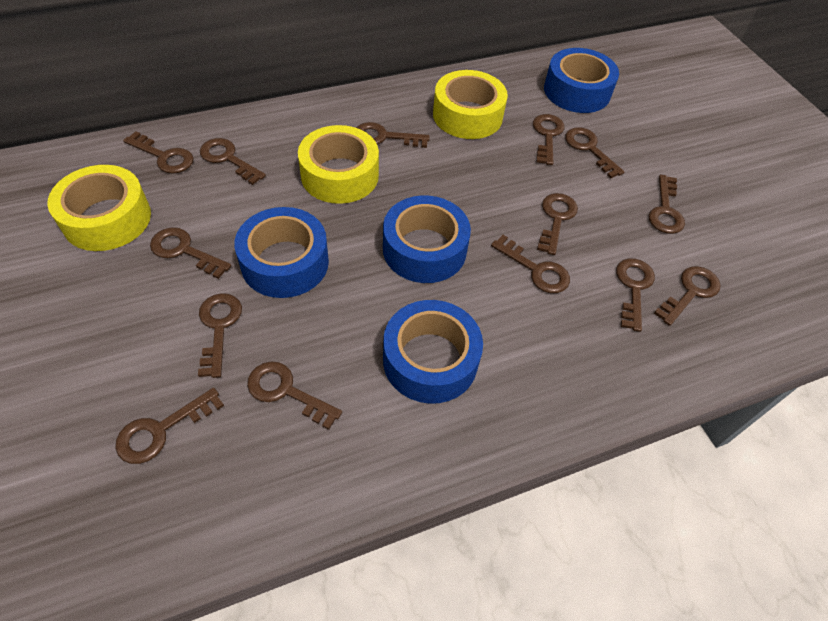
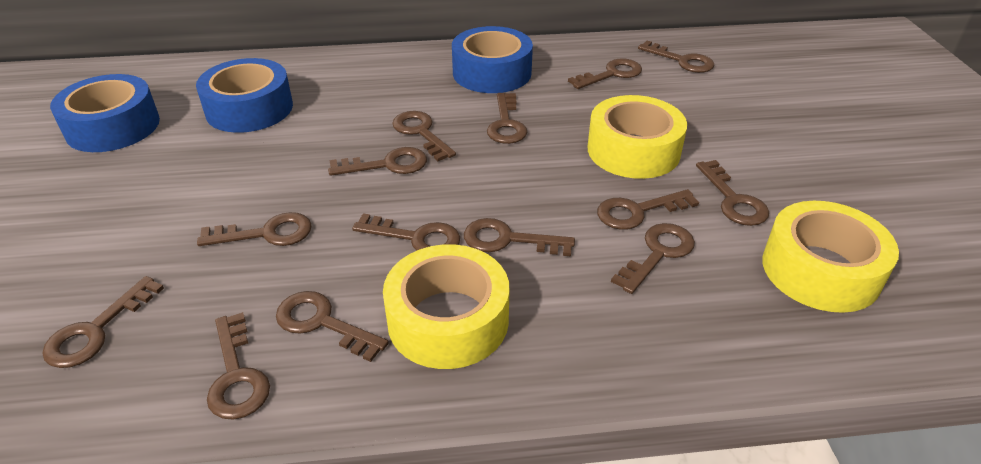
blue tape: 4 -> 3

